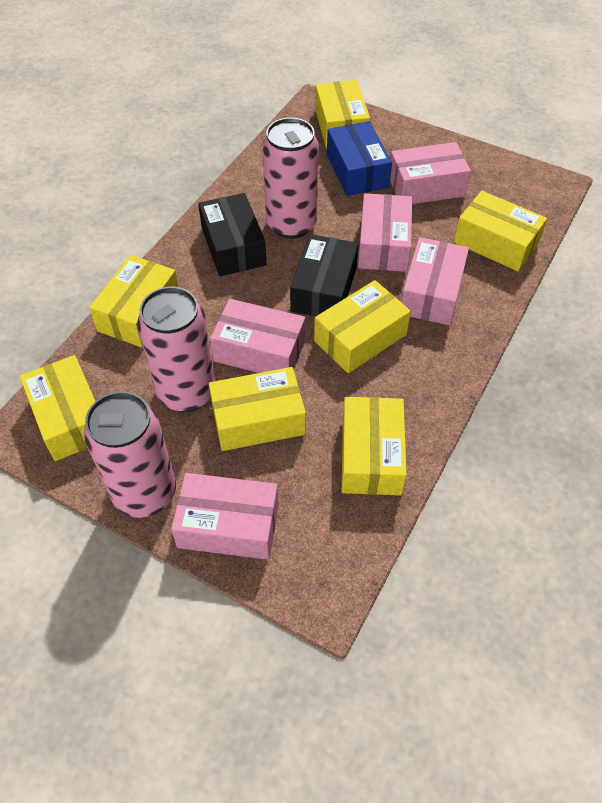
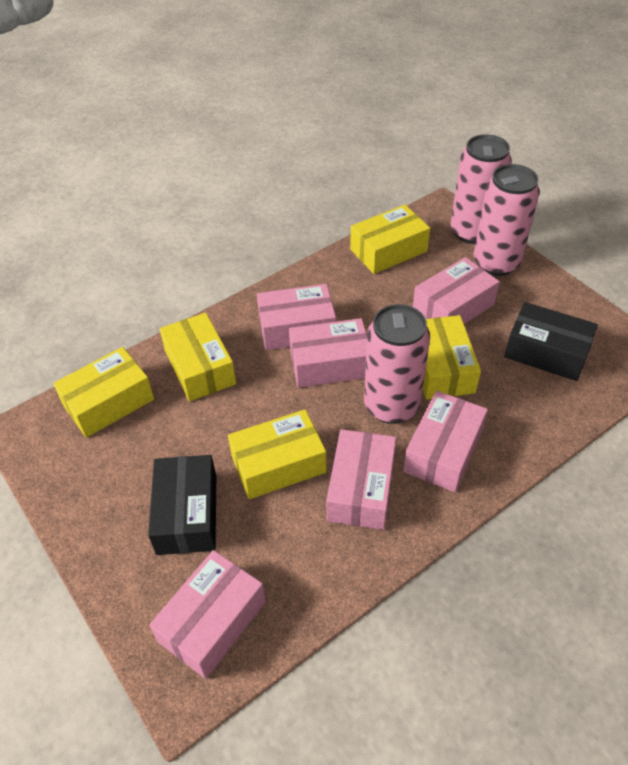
blue box: 1 -> 0
pink box: 5 -> 6
yellow box: 7 -> 5

